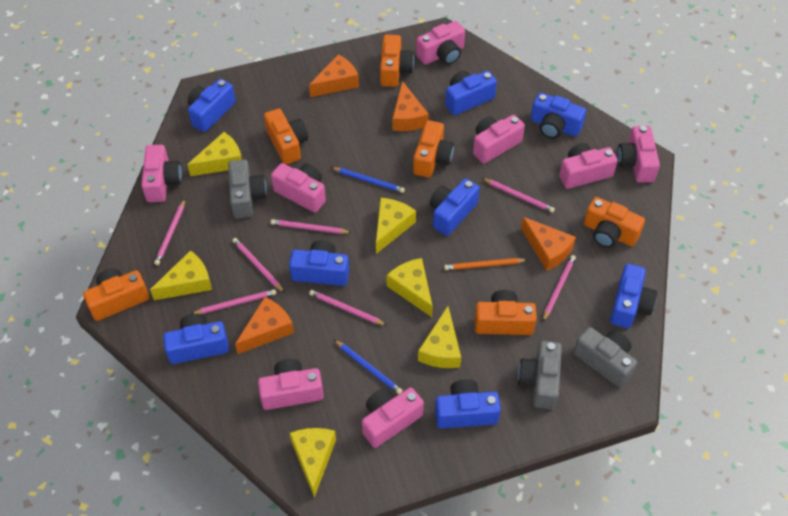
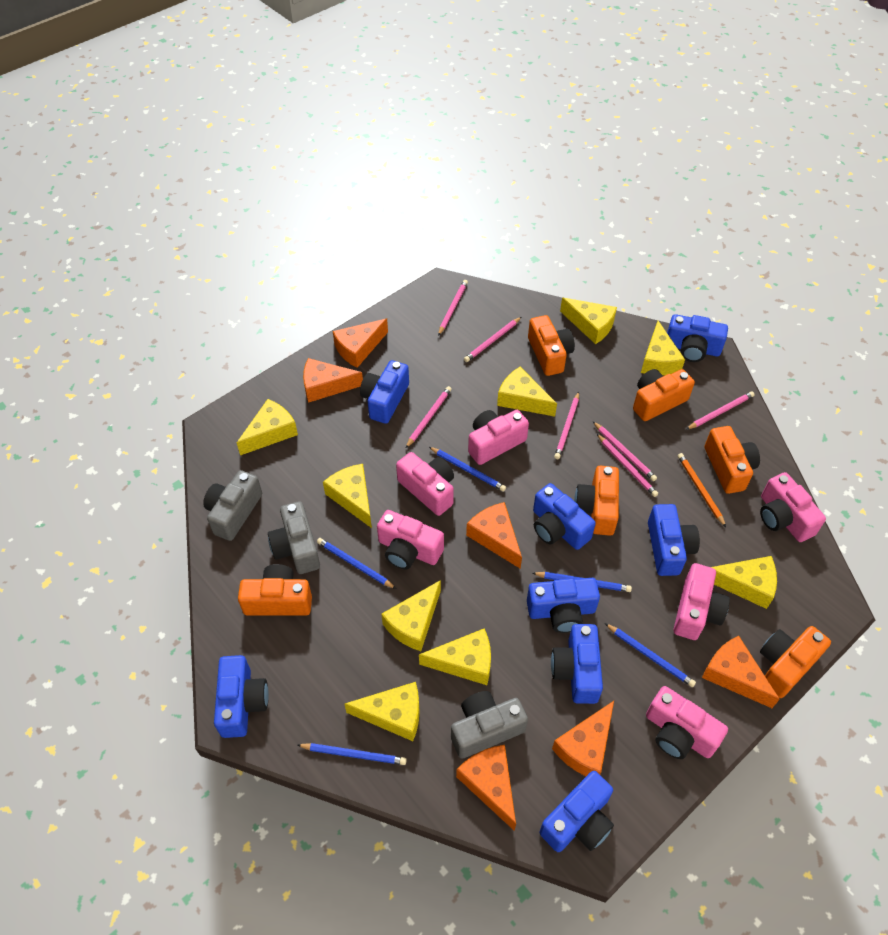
blue pencil: 2 -> 5
orange cheese: 4 -> 6
pink camera: 8 -> 6
yellow cheese: 6 -> 9

